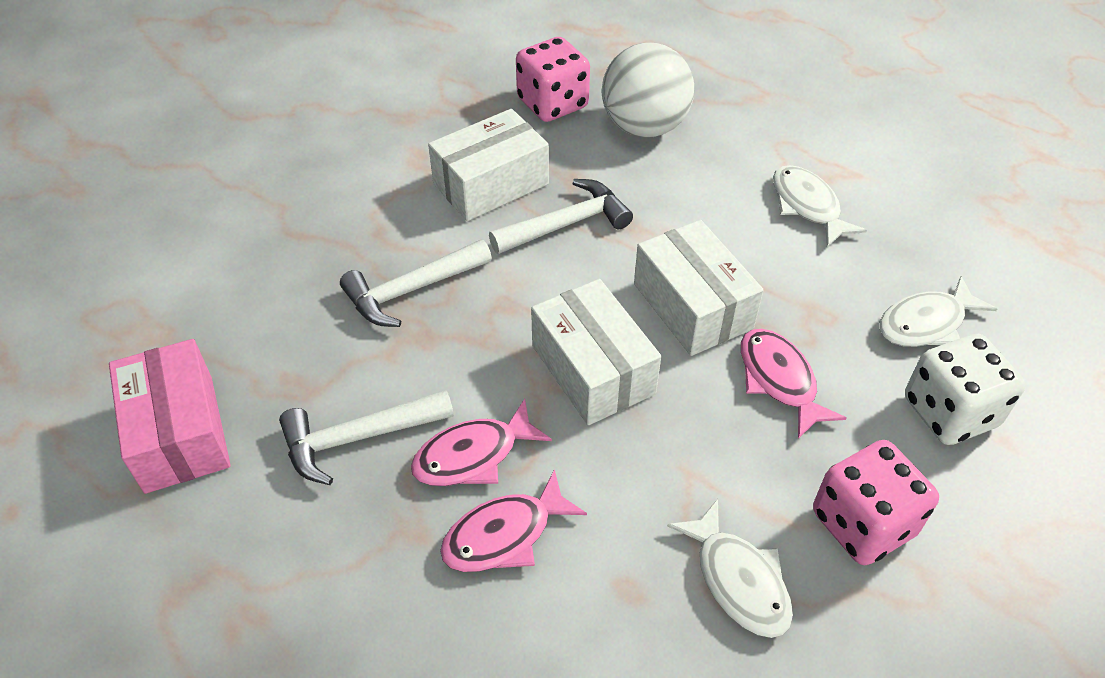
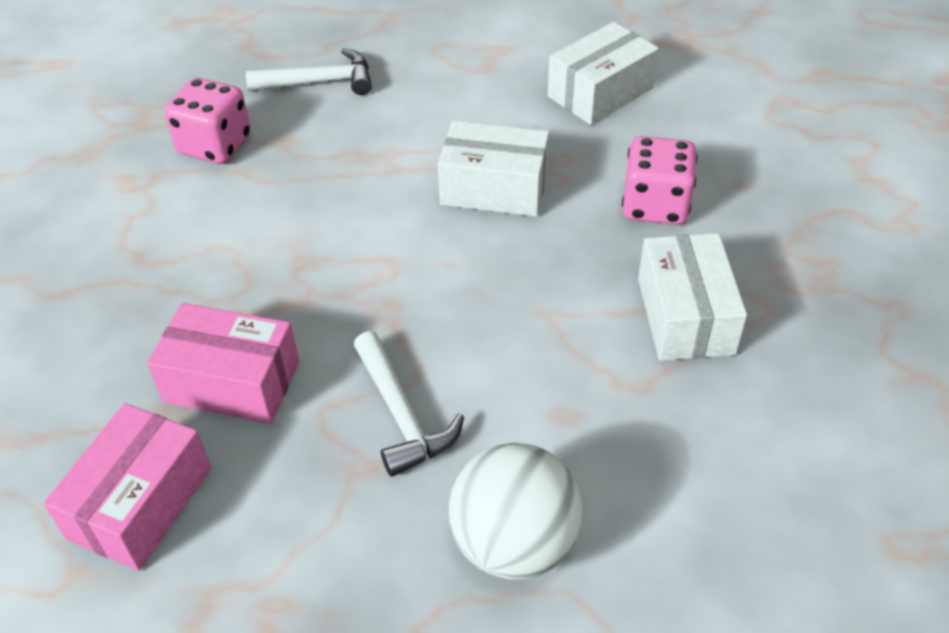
pink box: 1 -> 2
pink fish: 3 -> 0
white dice: 1 -> 0
white fish: 3 -> 0
white hammer: 3 -> 2

